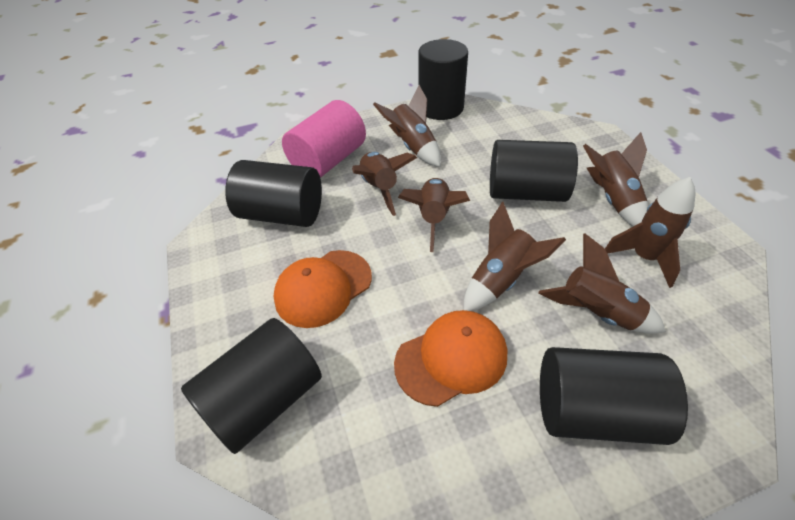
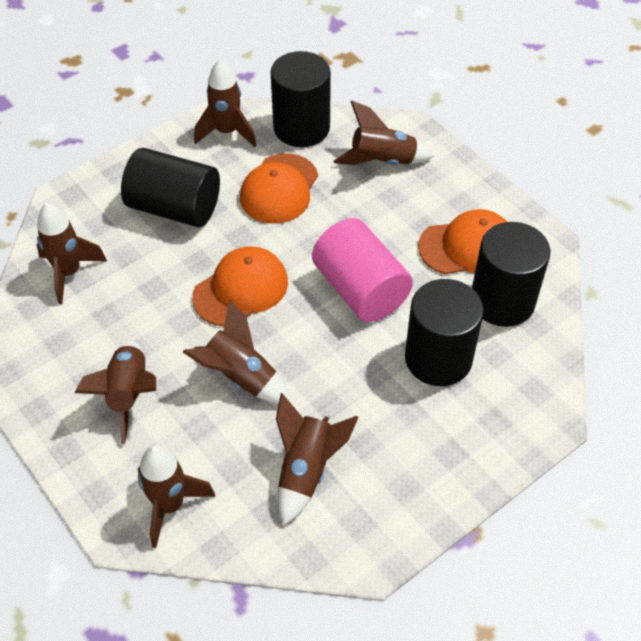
black cylinder: 5 -> 4
orange cap: 2 -> 3

